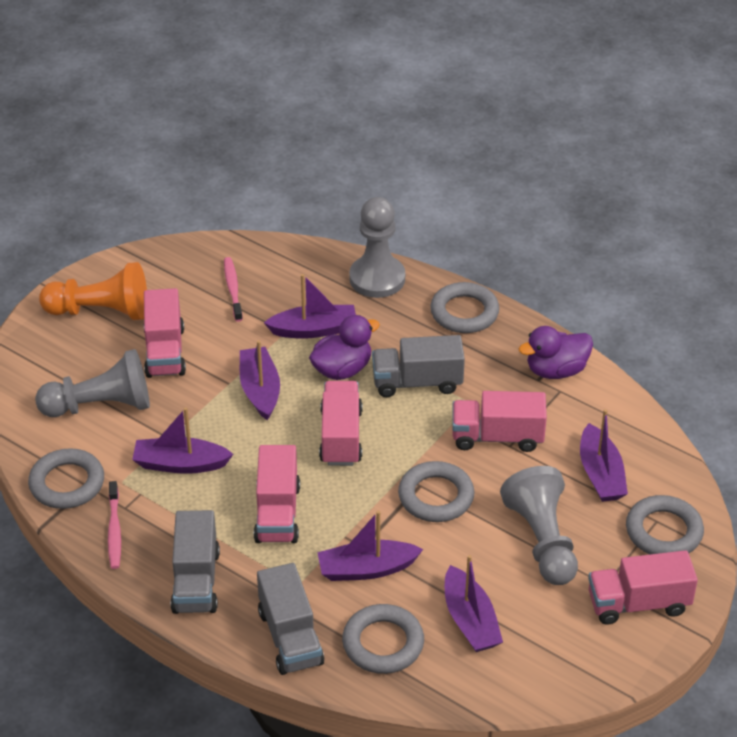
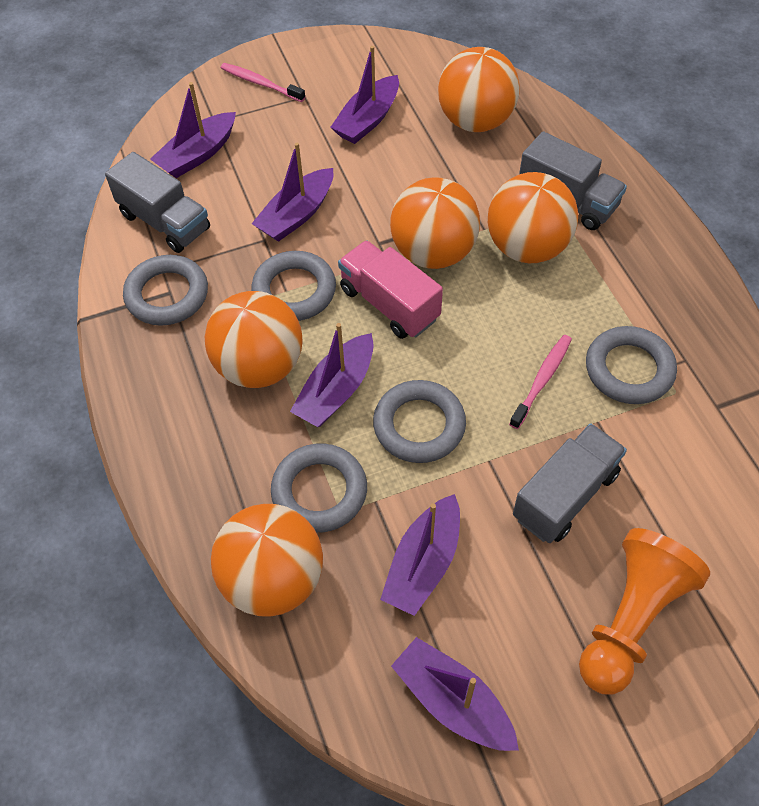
grey pawn: 3 -> 0
orange ball: 0 -> 5
pink truck: 5 -> 1
purple duck: 2 -> 0

